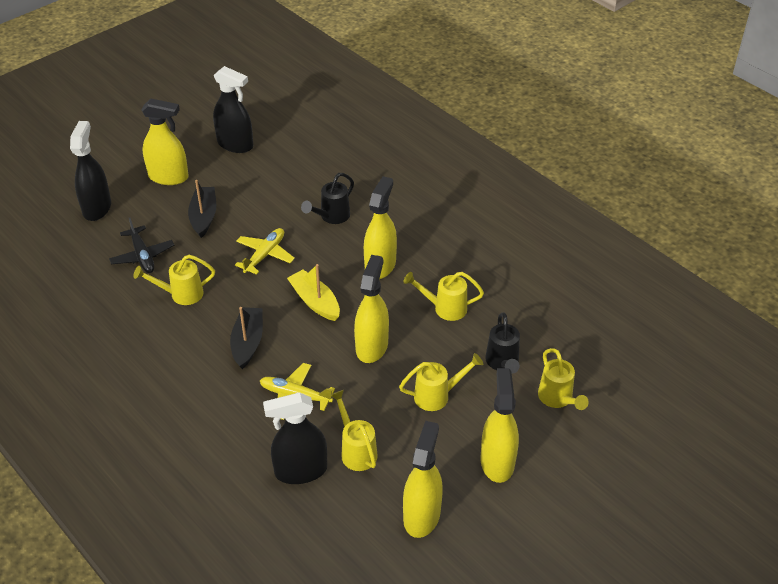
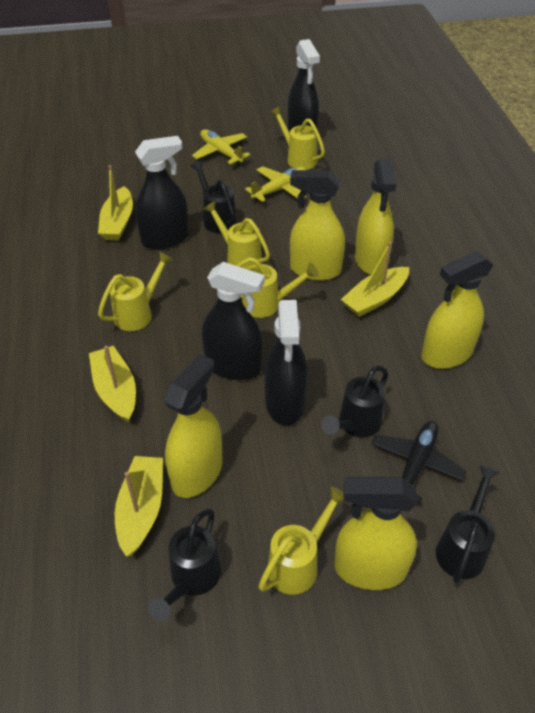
black boat: 2 -> 0
black spray bottle: 3 -> 4
black watering can: 2 -> 4
yellow boat: 1 -> 4

